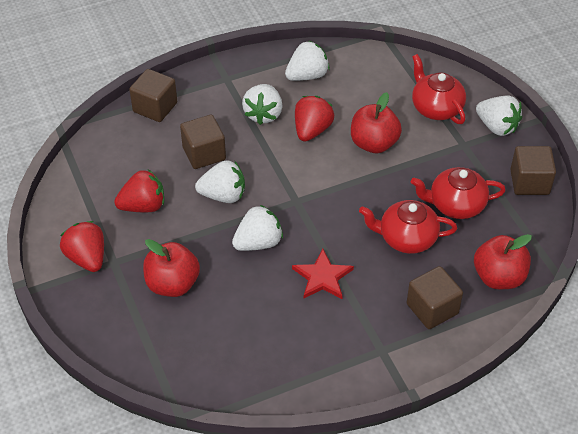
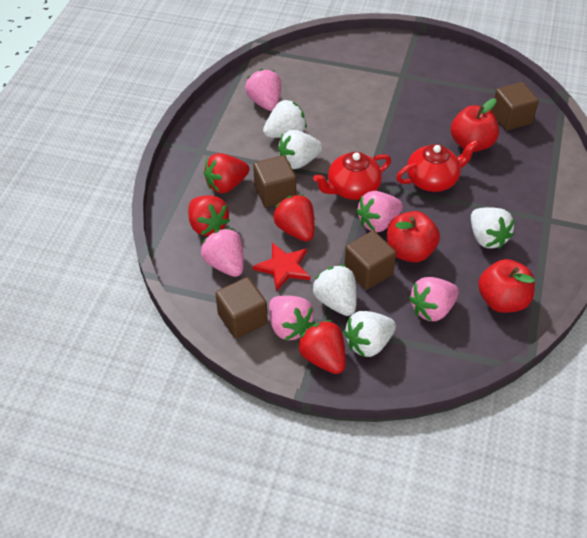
pink strawberry: 0 -> 5
red strawberry: 3 -> 4
red teapot: 3 -> 2

